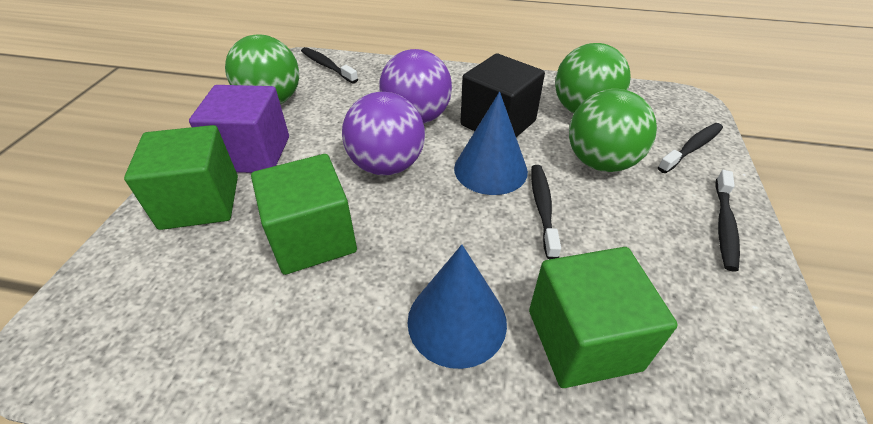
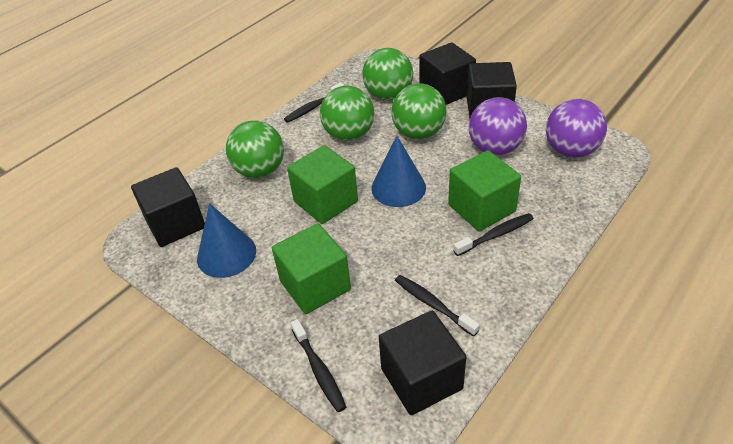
black cube: 1 -> 4
green ball: 3 -> 4
purple cube: 1 -> 0

